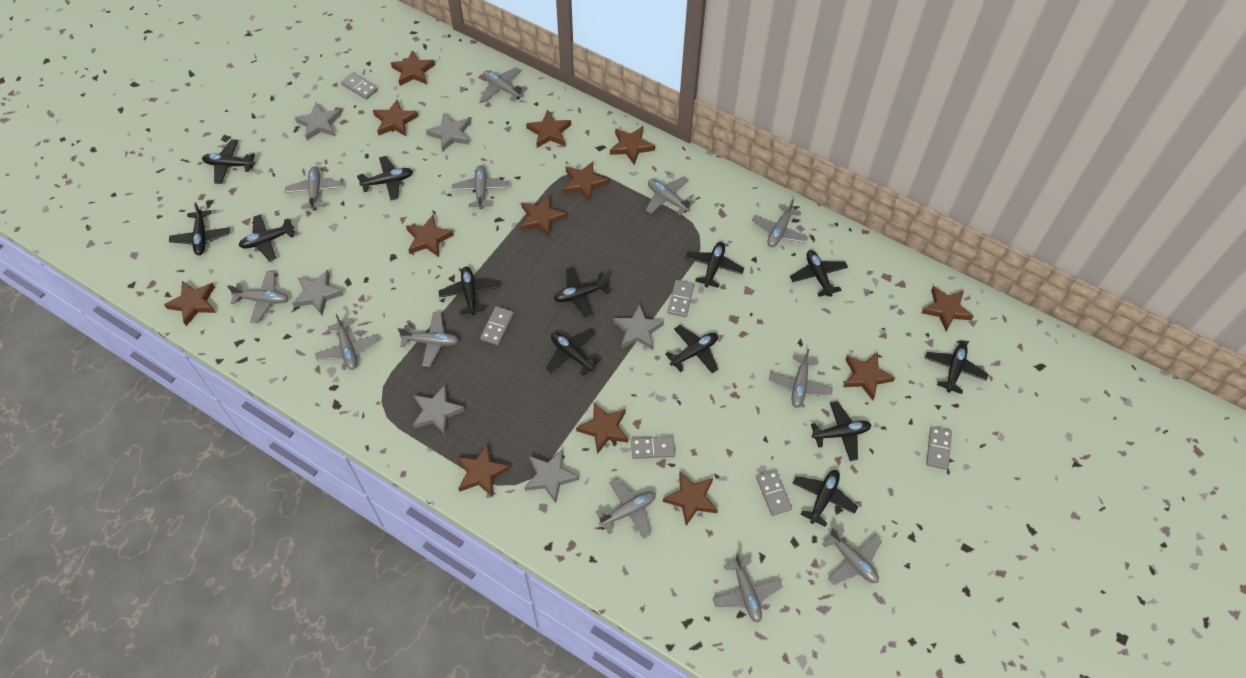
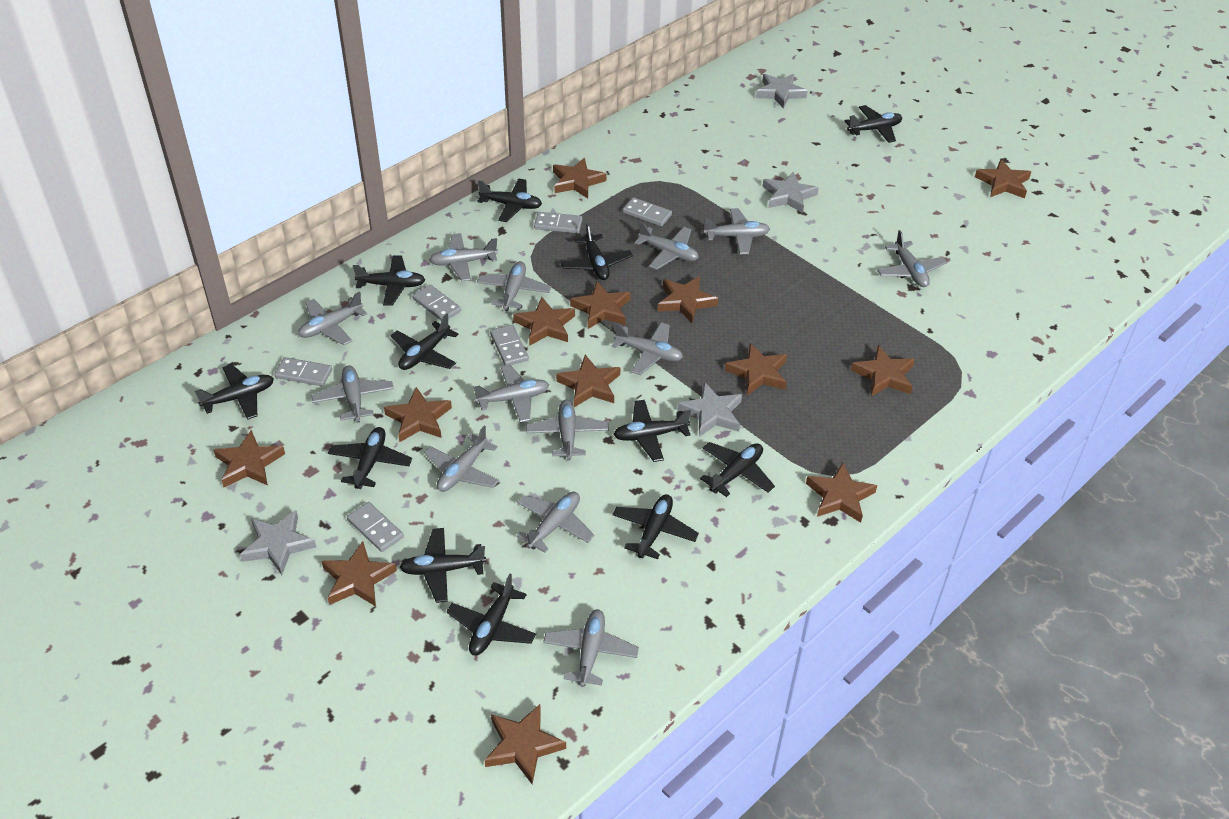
black plane: 13 -> 12
grey plane: 12 -> 13
grey star: 6 -> 4

